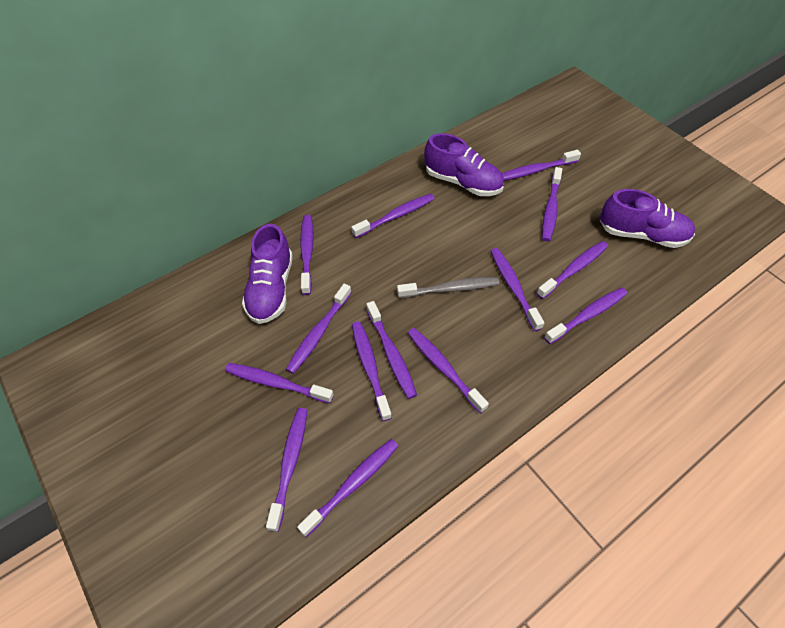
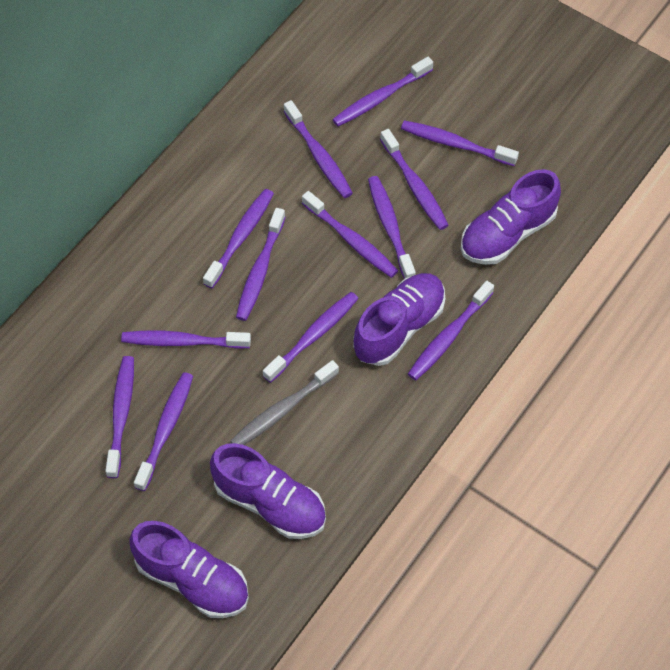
purple shoe: 3 -> 4
purple toothbrush: 14 -> 13

